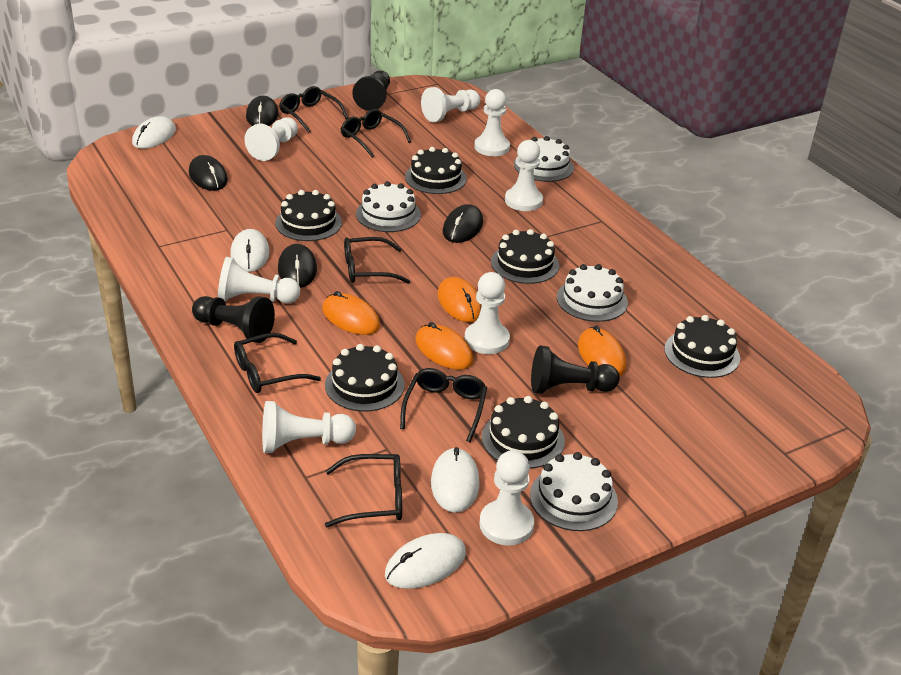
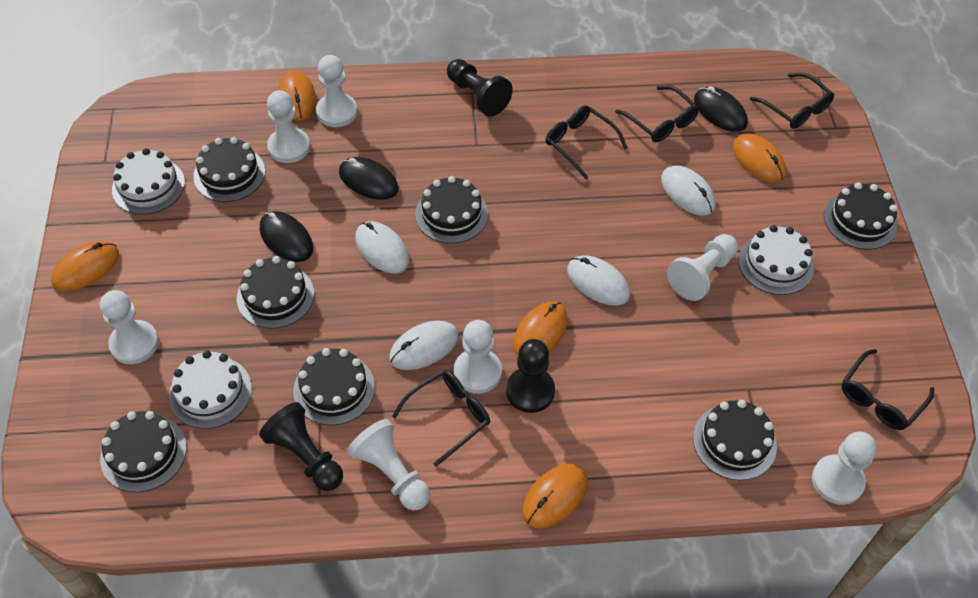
black cake: 6 -> 7
black glasses: 6 -> 5
black mouse: 4 -> 3
orange mouse: 4 -> 5
white cake: 4 -> 3
white pawn: 8 -> 7

